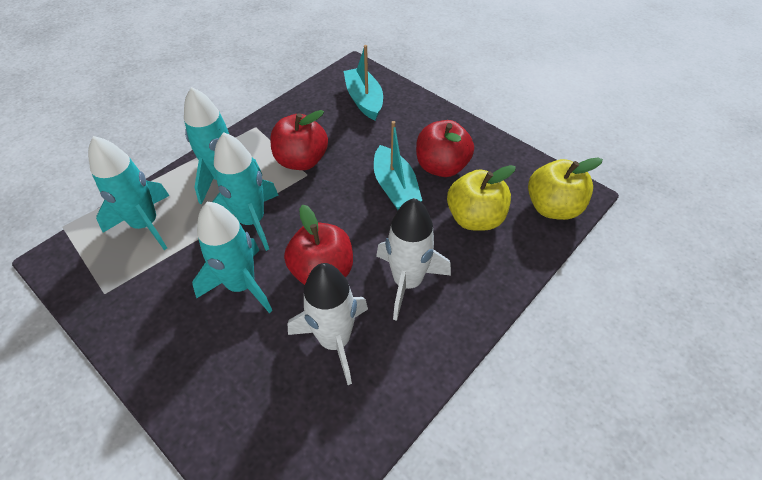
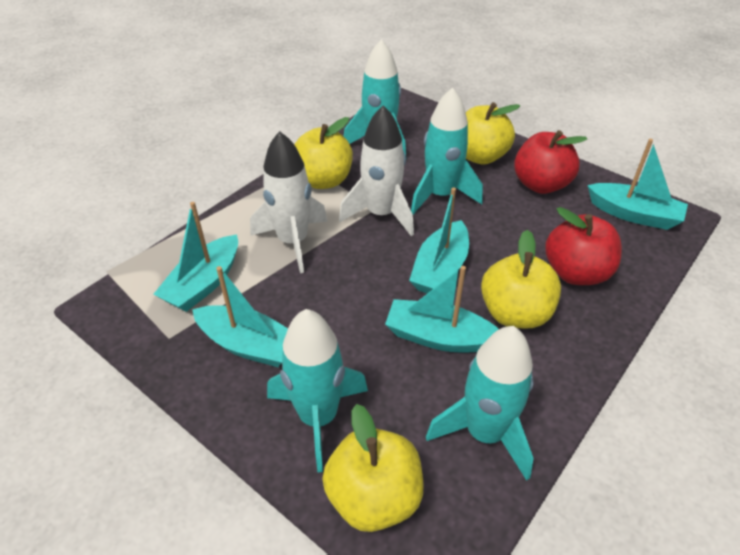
red apple: 3 -> 2
turquoise boat: 2 -> 5
yellow apple: 2 -> 4

